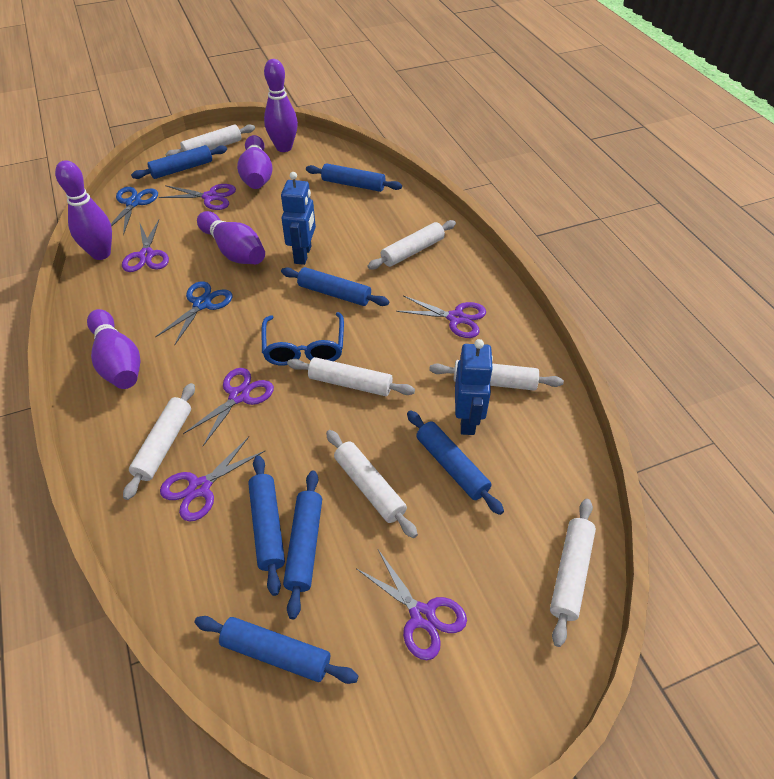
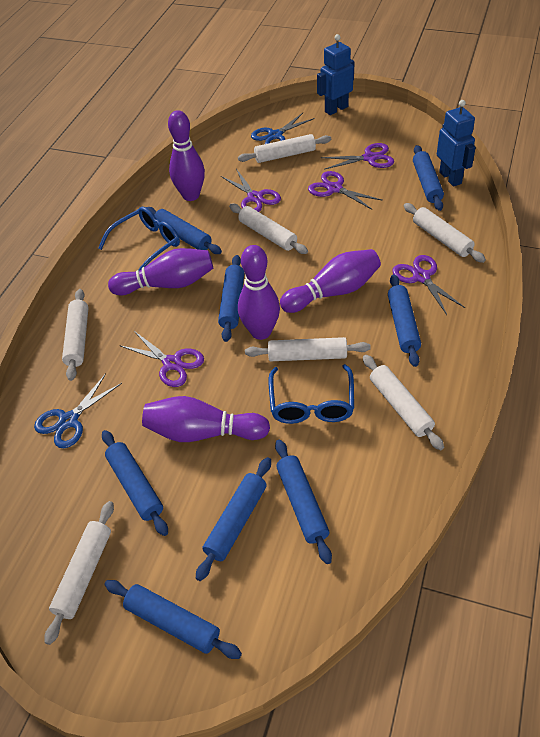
blue glasses: 1 -> 2
blue rolling pin: 7 -> 8
purple scissors: 6 -> 5

